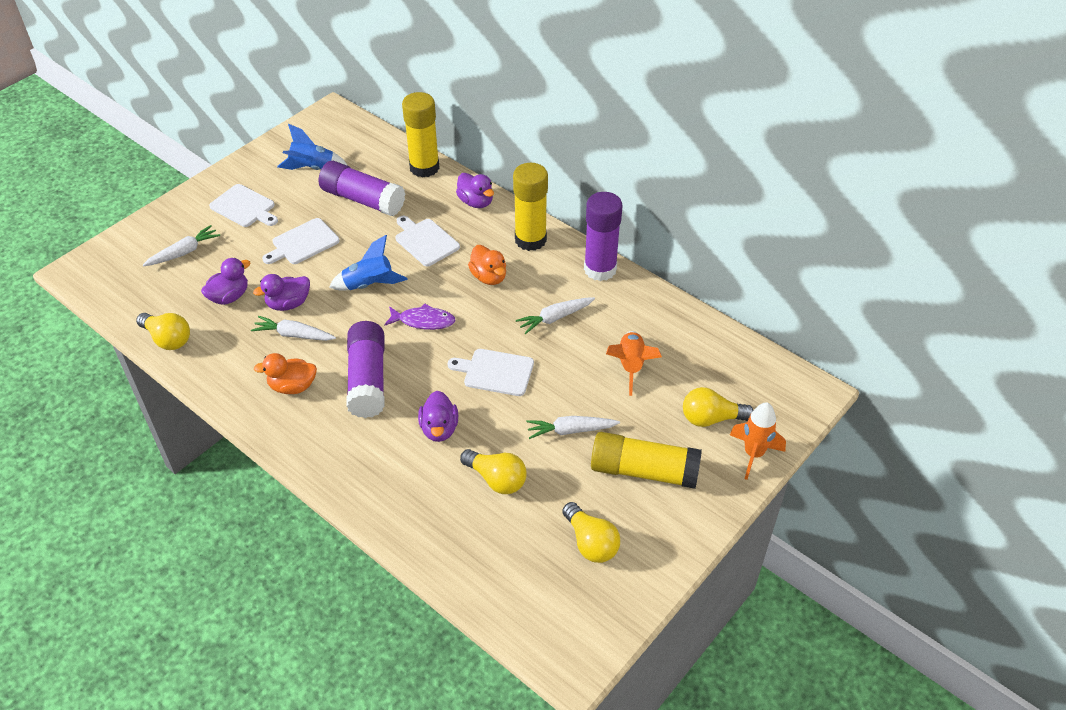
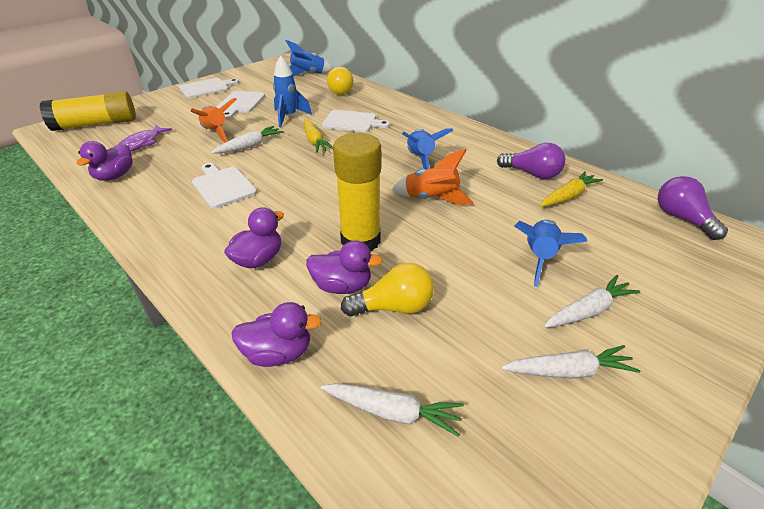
blue rocket: 2 -> 4
orange duck: 2 -> 0
purple glue stick: 3 -> 0
purple light bulb: 0 -> 2
yellow carrot: 0 -> 2
yellow glue stick: 3 -> 2
yellow light bulb: 4 -> 2

